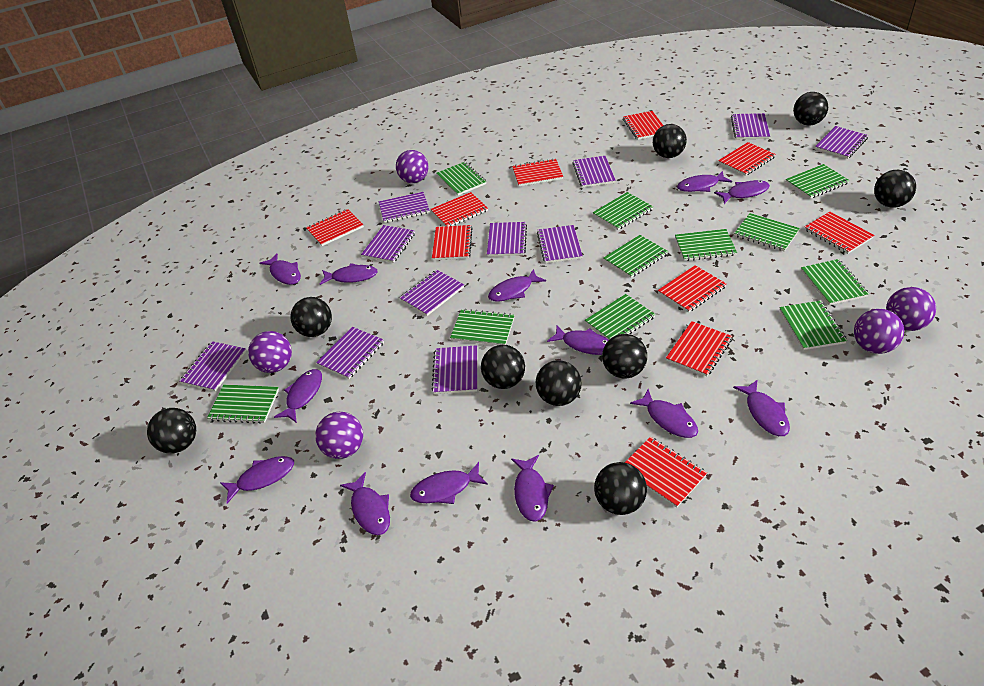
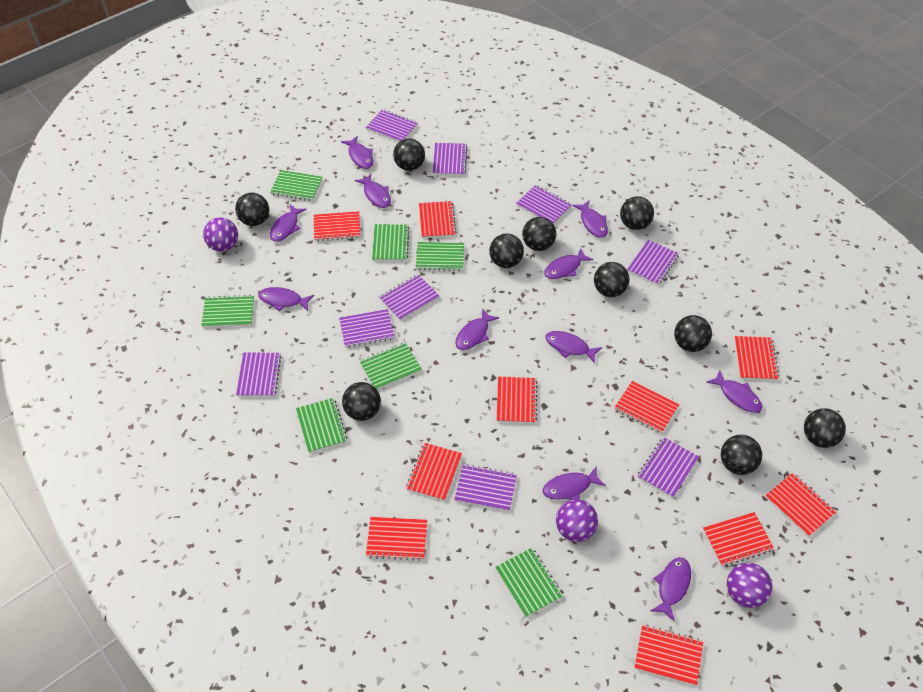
black ball: 9 -> 10
green notebook: 11 -> 7
purple ball: 5 -> 3
purple fish: 13 -> 11
purple notebook: 11 -> 9

